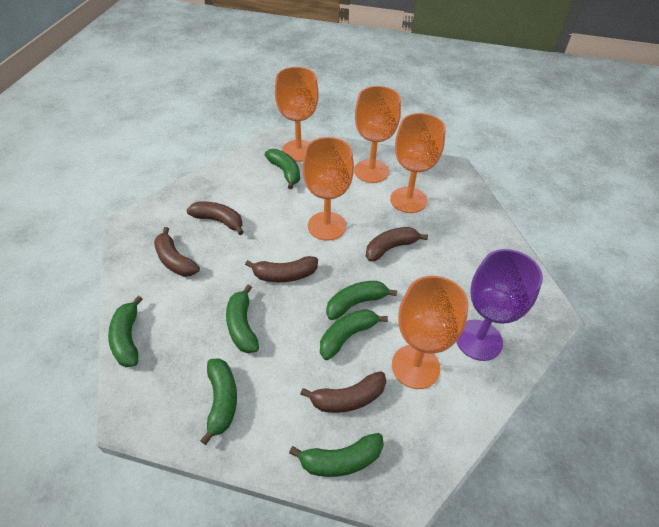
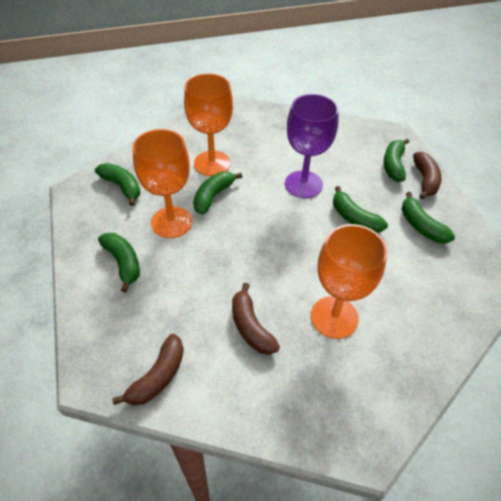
brown banana: 5 -> 3
green banana: 7 -> 6
orange goblet: 5 -> 3

